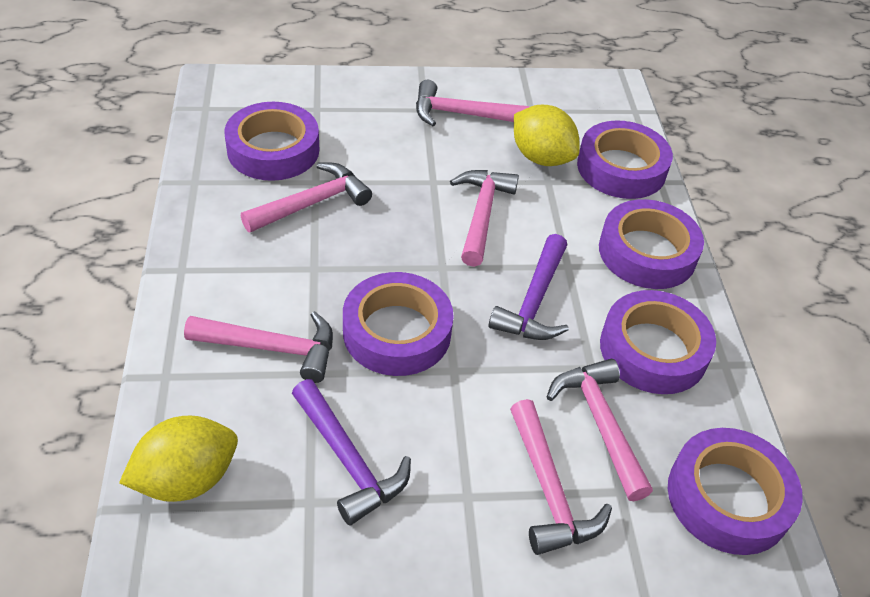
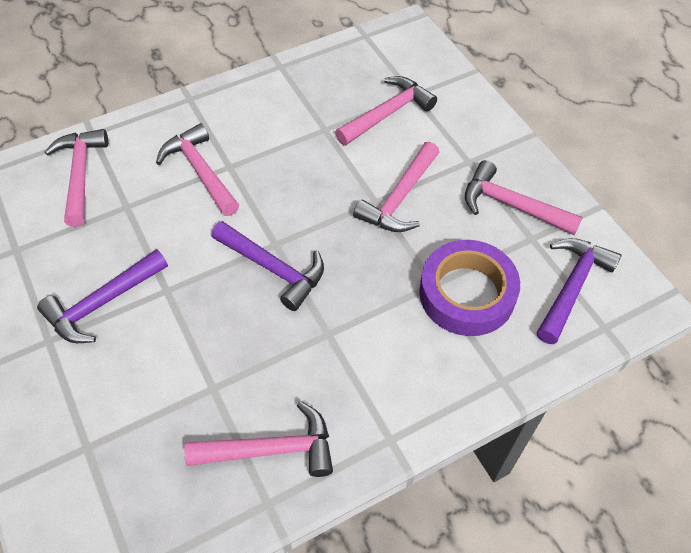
purple hammer: 2 -> 3
purple tape: 6 -> 1
yellow lemon: 2 -> 0

